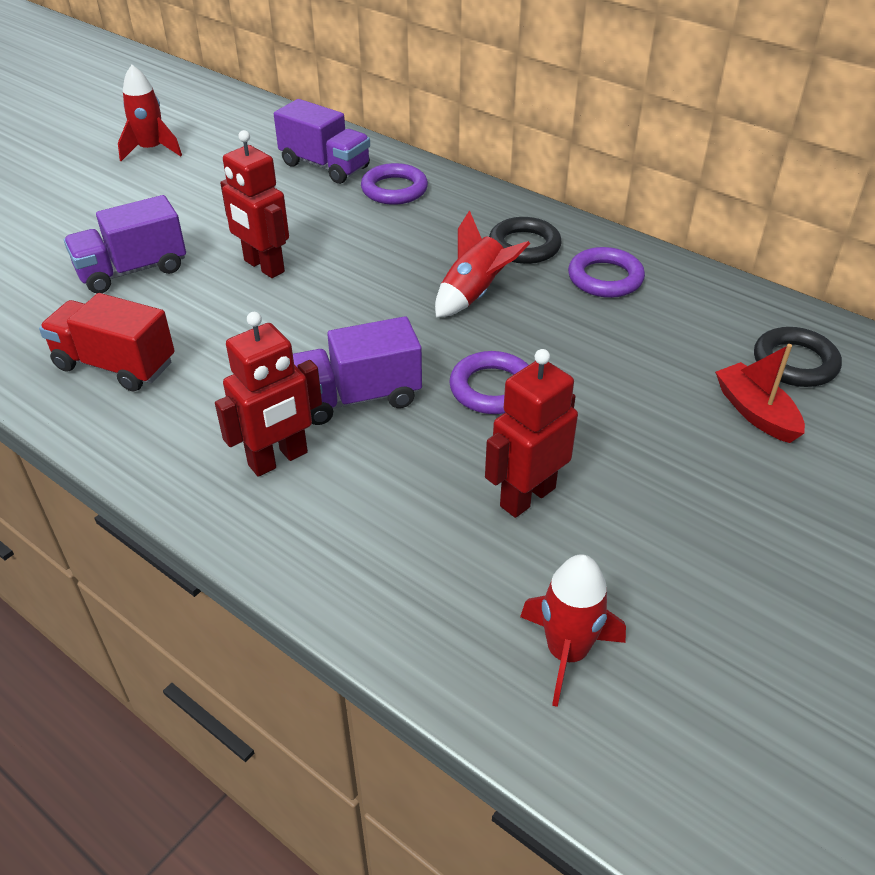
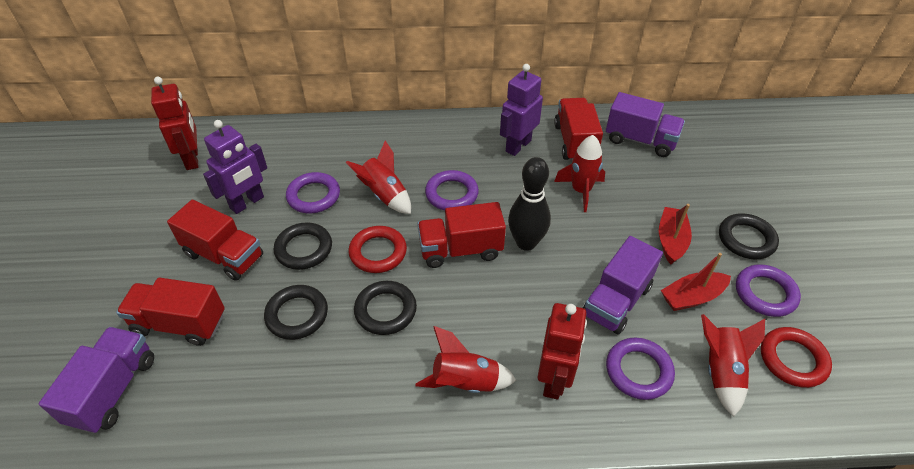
black bowling pin: 0 -> 1
black ring: 2 -> 4
purple ring: 3 -> 4
purple robot: 0 -> 2
red boat: 1 -> 2
red ring: 0 -> 2
red robot: 3 -> 2
red rocket: 3 -> 4
red truck: 1 -> 4

